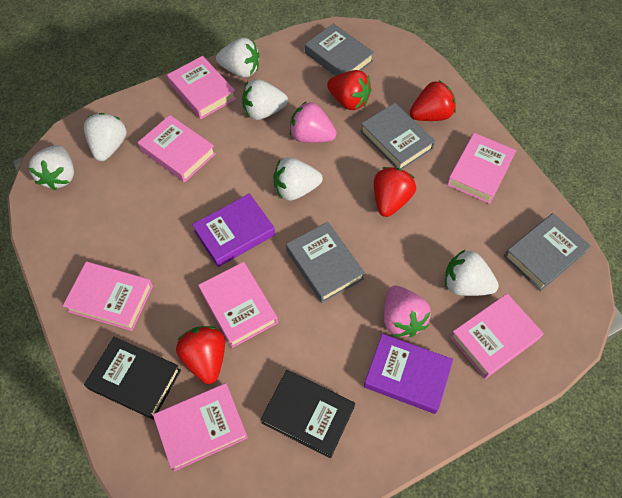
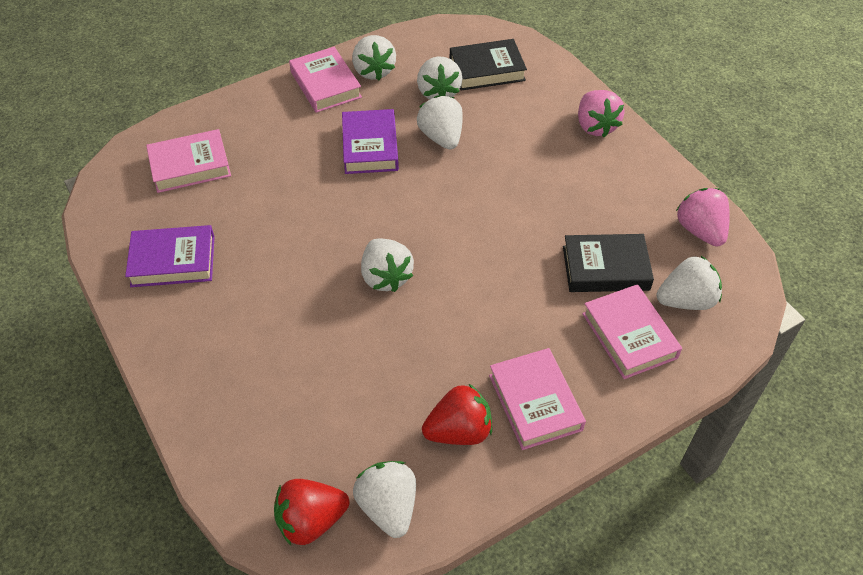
grey book: 4 -> 0
pink book: 7 -> 4
red strawberry: 4 -> 2

